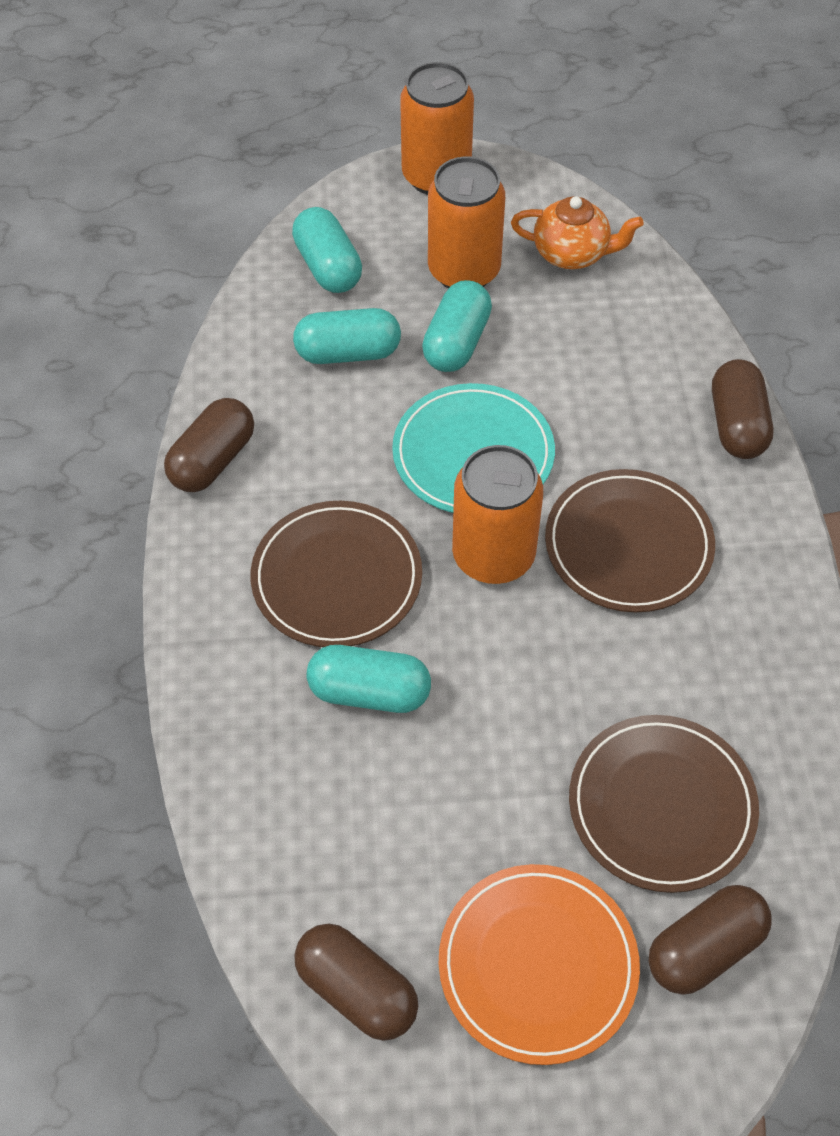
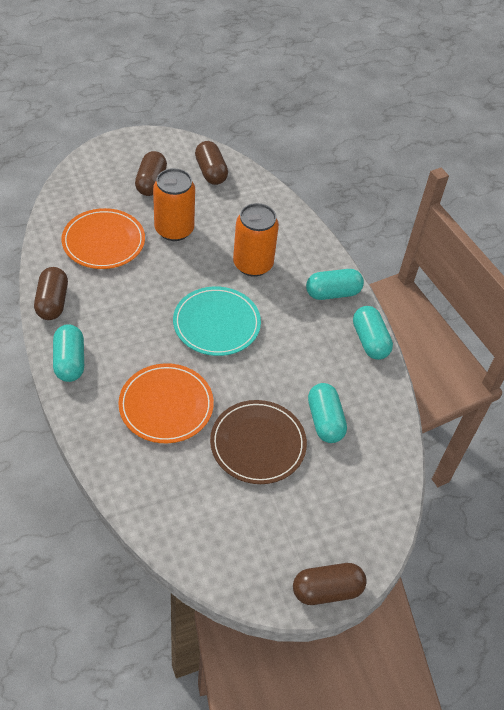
brown plate: 3 -> 1
orange can: 3 -> 2
orange plate: 1 -> 2
orange teapot: 1 -> 0

